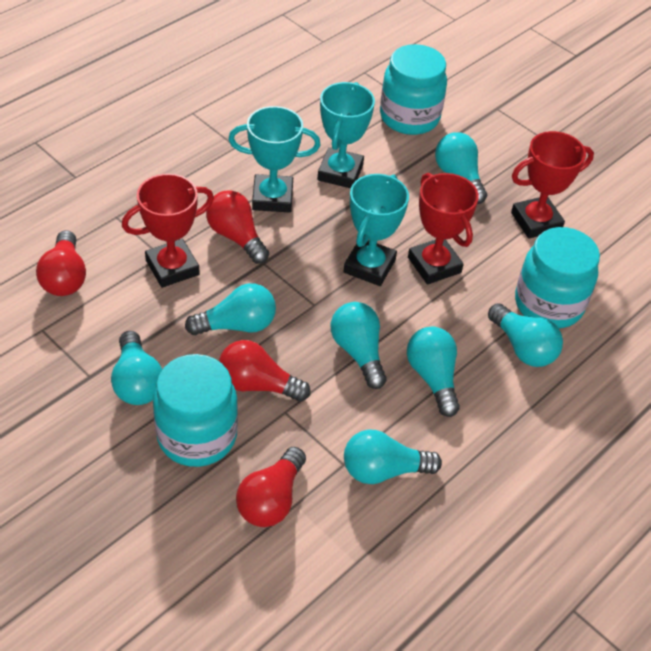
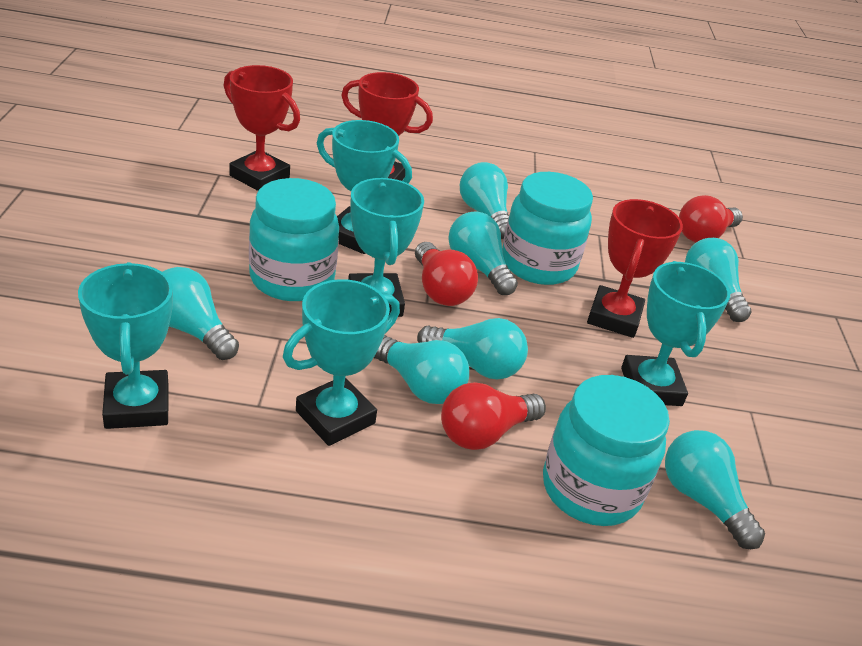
red light bulb: 4 -> 3
turquoise trophy: 3 -> 5

